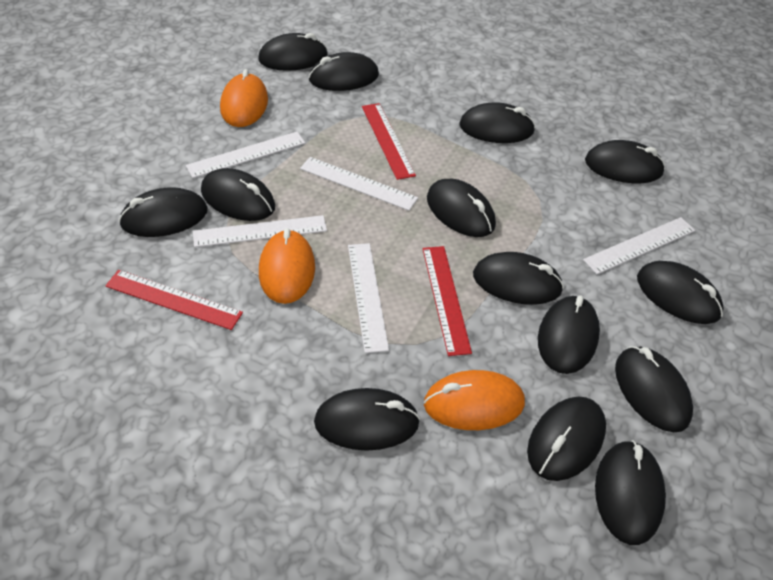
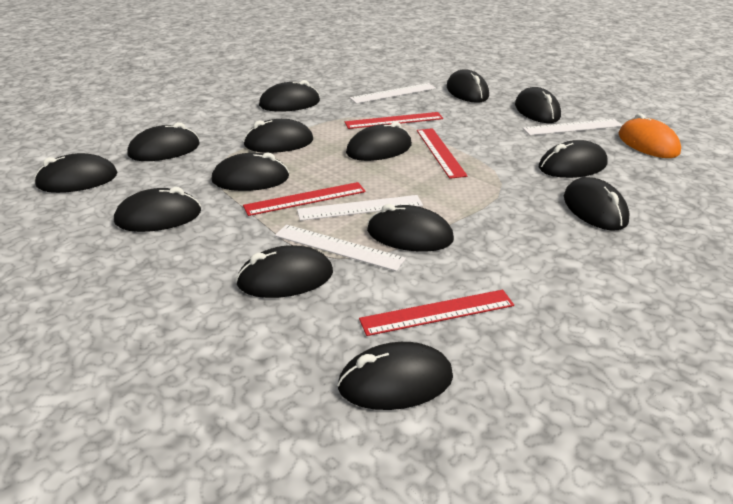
orange mouse: 3 -> 1
red ruler: 3 -> 4
white ruler: 5 -> 4

